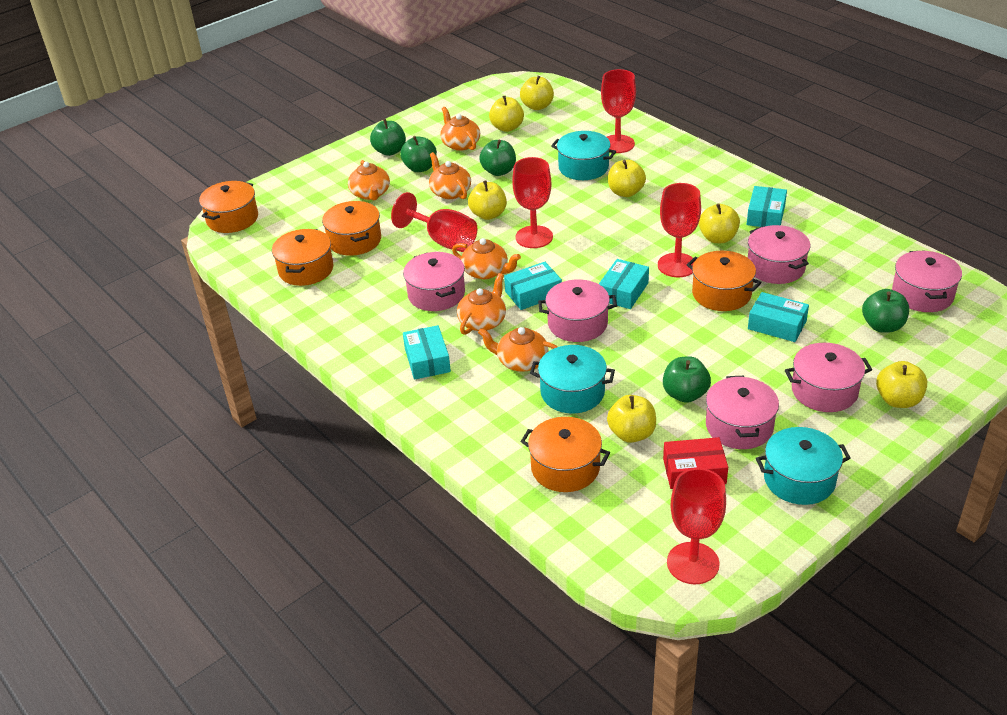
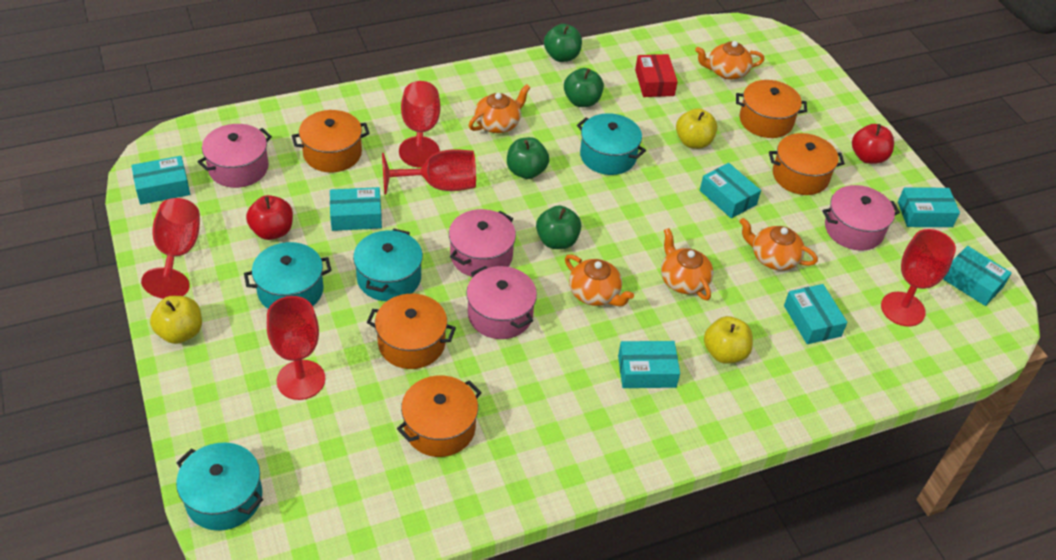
green apple: 5 -> 4
orange teapot: 6 -> 5
pink pot: 6 -> 4
red apple: 0 -> 2
turquoise box: 5 -> 7
turquoise pot: 3 -> 4
yellow apple: 7 -> 3

